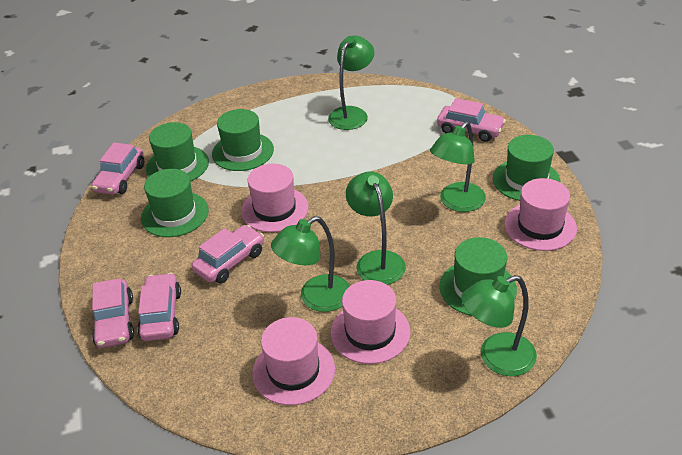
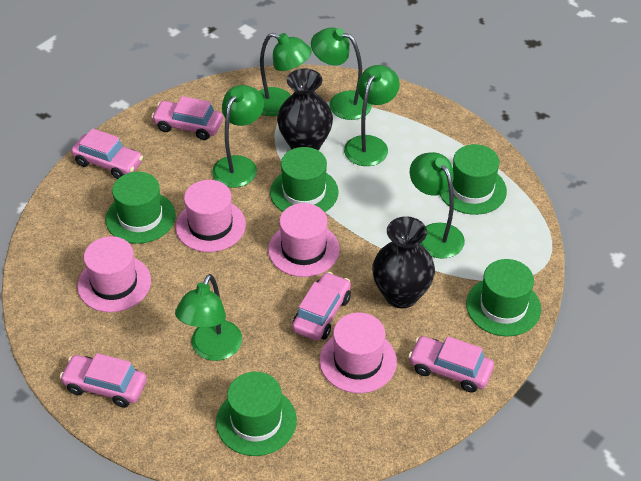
black vase: 0 -> 2
green lamp: 5 -> 6

